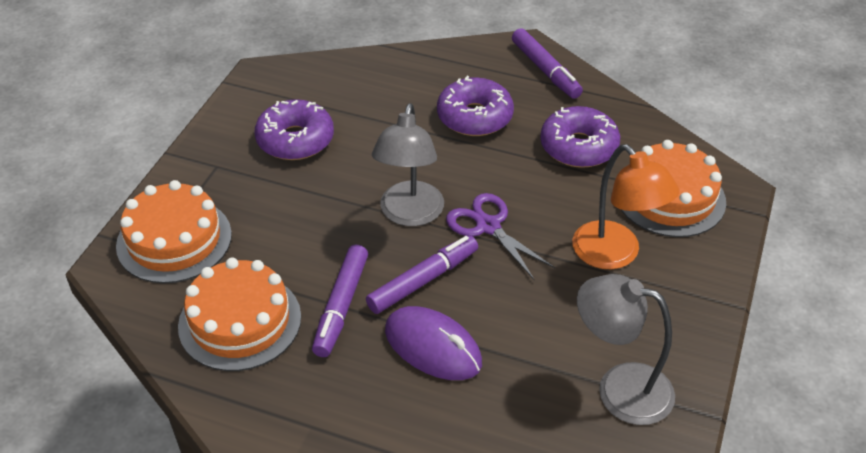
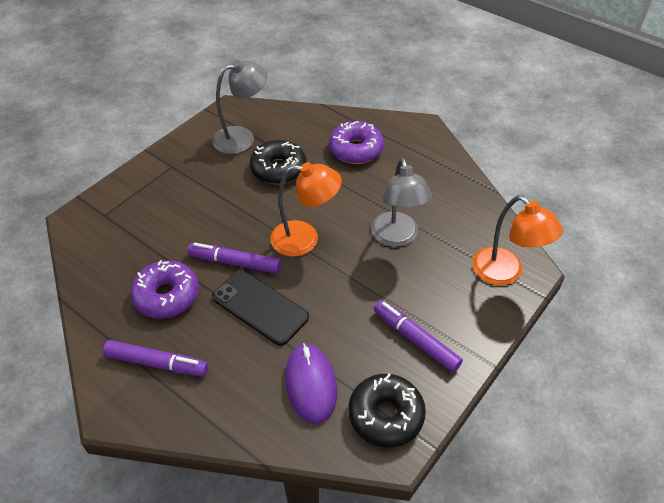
black donut: 0 -> 2
black phone: 0 -> 1
orange cake: 3 -> 0
orange lamp: 1 -> 2
purple donut: 3 -> 2
purple scissors: 1 -> 0

